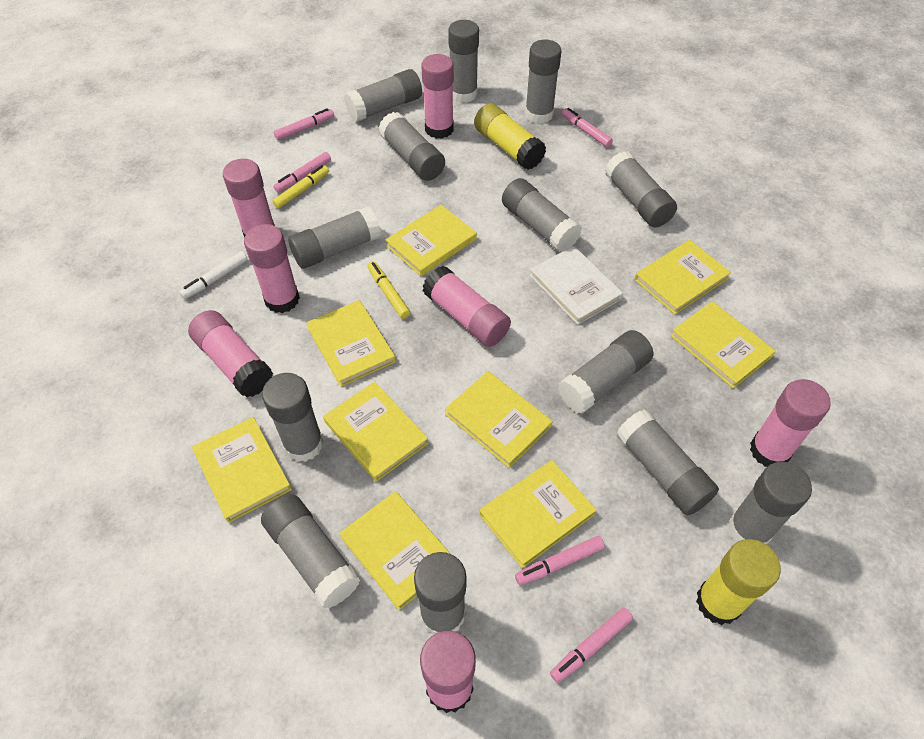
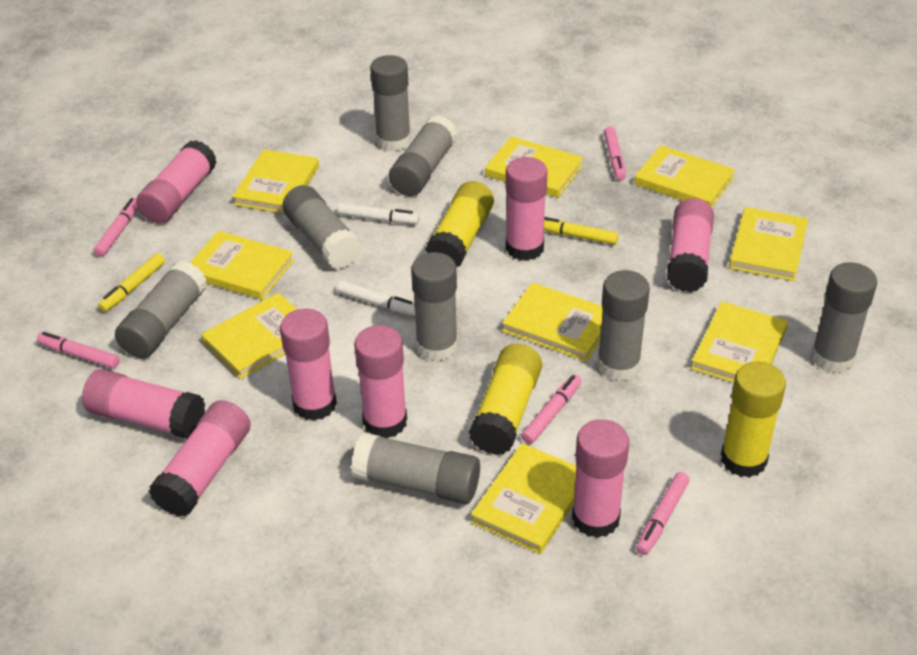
grey glue stick: 13 -> 8
pink glue stick: 7 -> 8
white book: 1 -> 0
white marker: 1 -> 2
yellow glue stick: 2 -> 3

